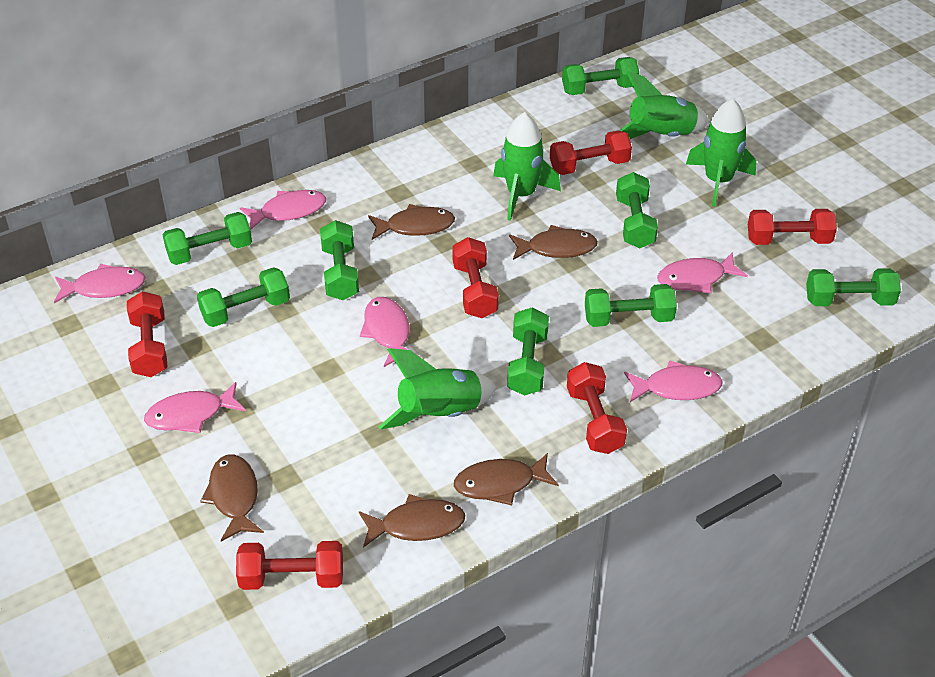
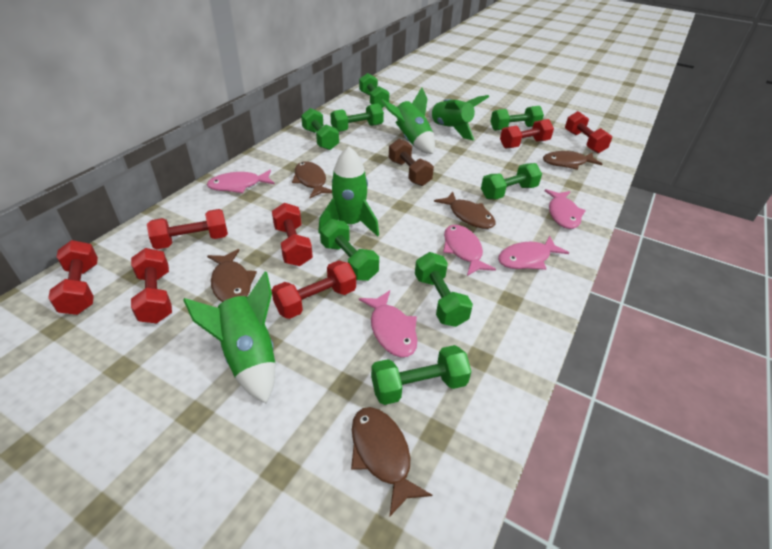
brown dumbbell: 0 -> 1
pink fish: 6 -> 5
red dumbbell: 6 -> 7

